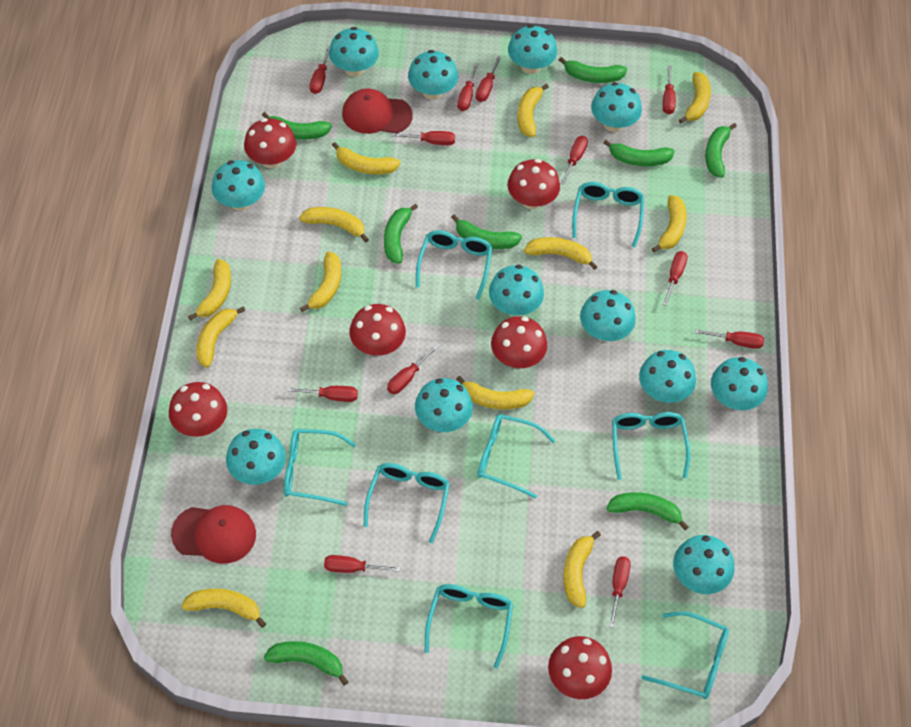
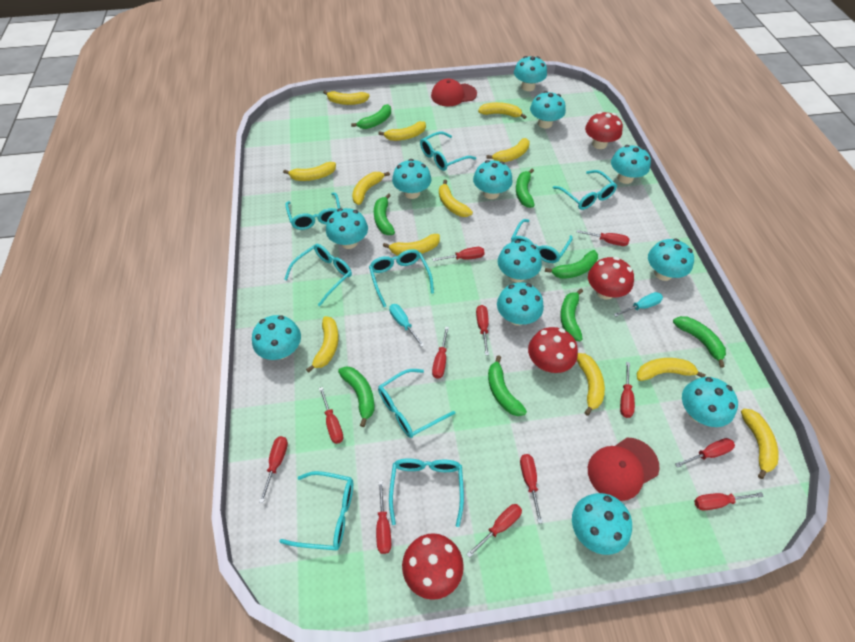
red mushroom: 6 -> 4
turquoise glasses: 8 -> 9
turquoise screwdriver: 0 -> 2

